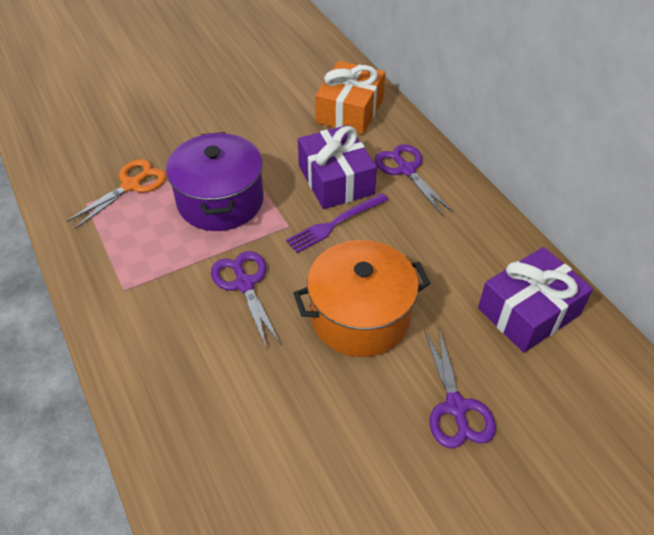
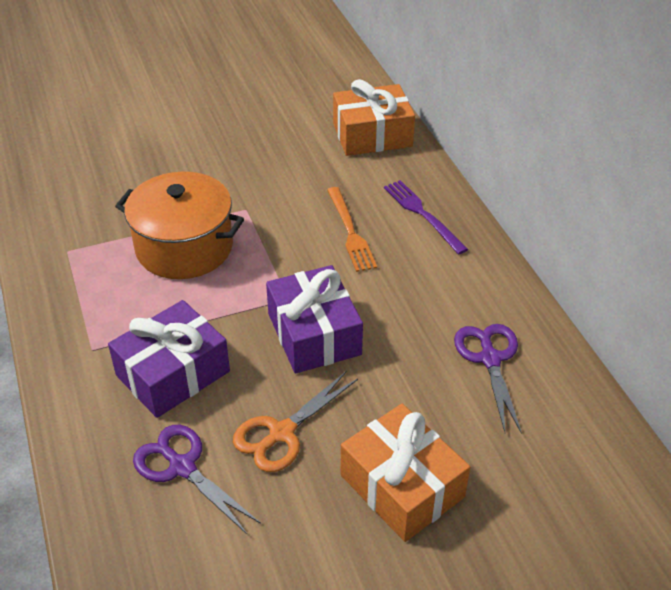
orange fork: 0 -> 1
orange gift: 1 -> 2
purple pot: 1 -> 0
purple scissors: 3 -> 2

